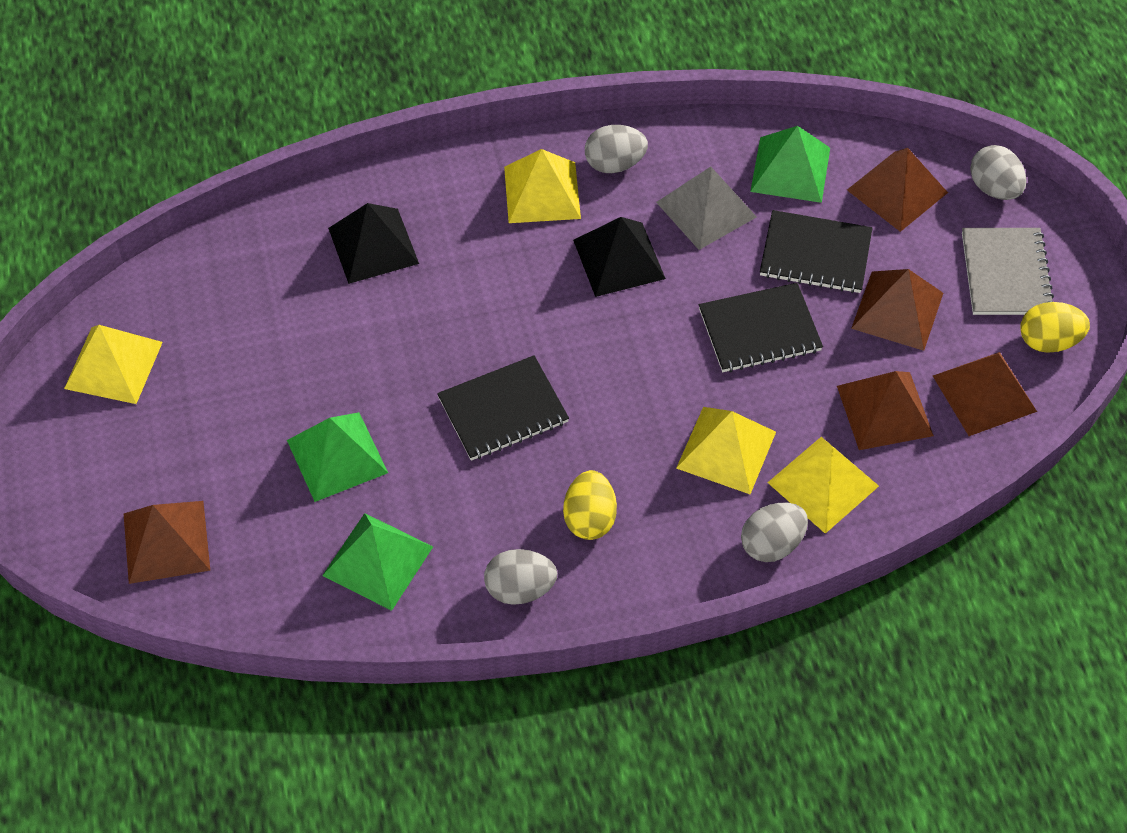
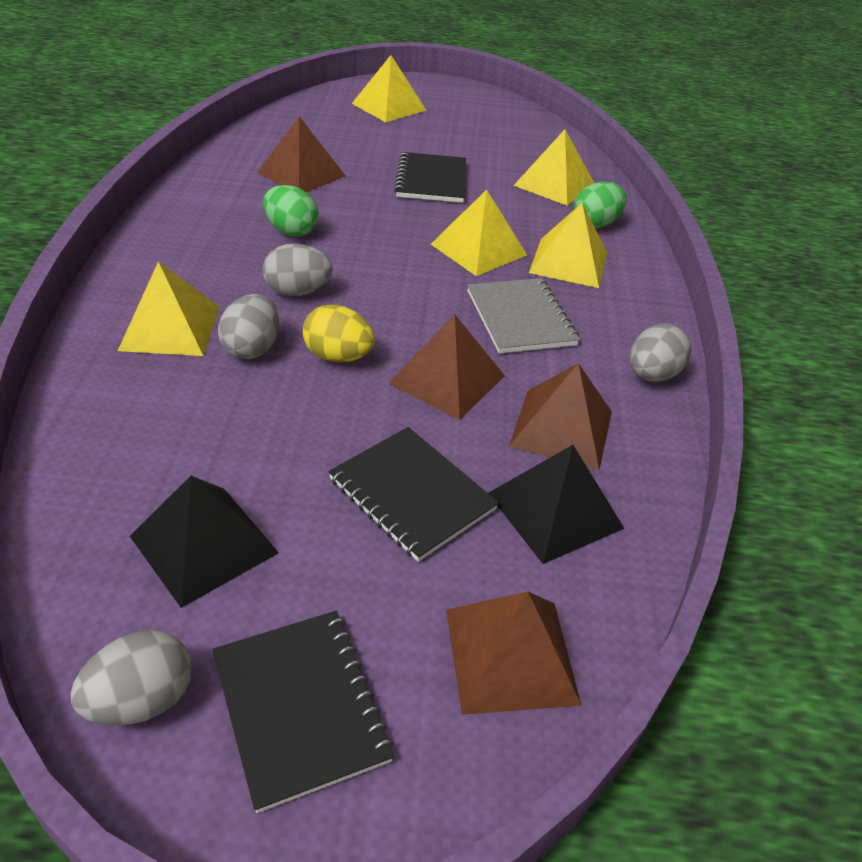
brown pyramid: 5 -> 4
green egg: 0 -> 2
green pyramid: 3 -> 0
grey pyramid: 1 -> 0
yellow egg: 2 -> 1
yellow pyramid: 4 -> 5

